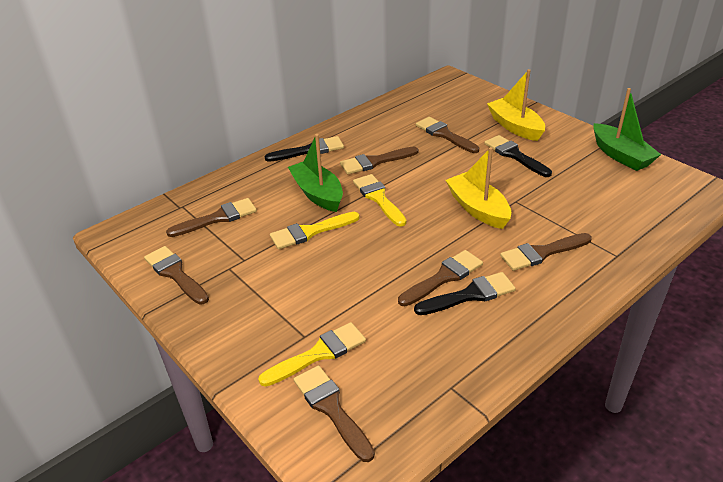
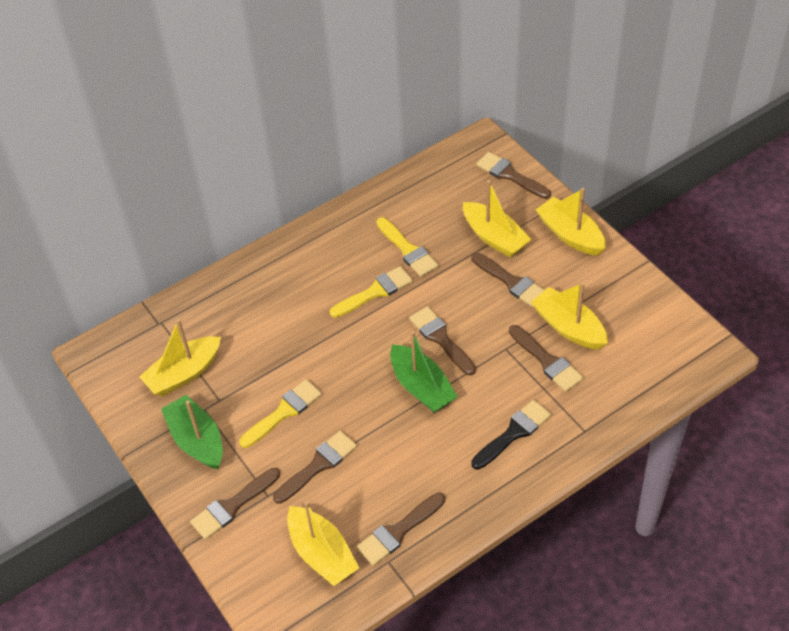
black brush: 3 -> 1
yellow boat: 2 -> 5

